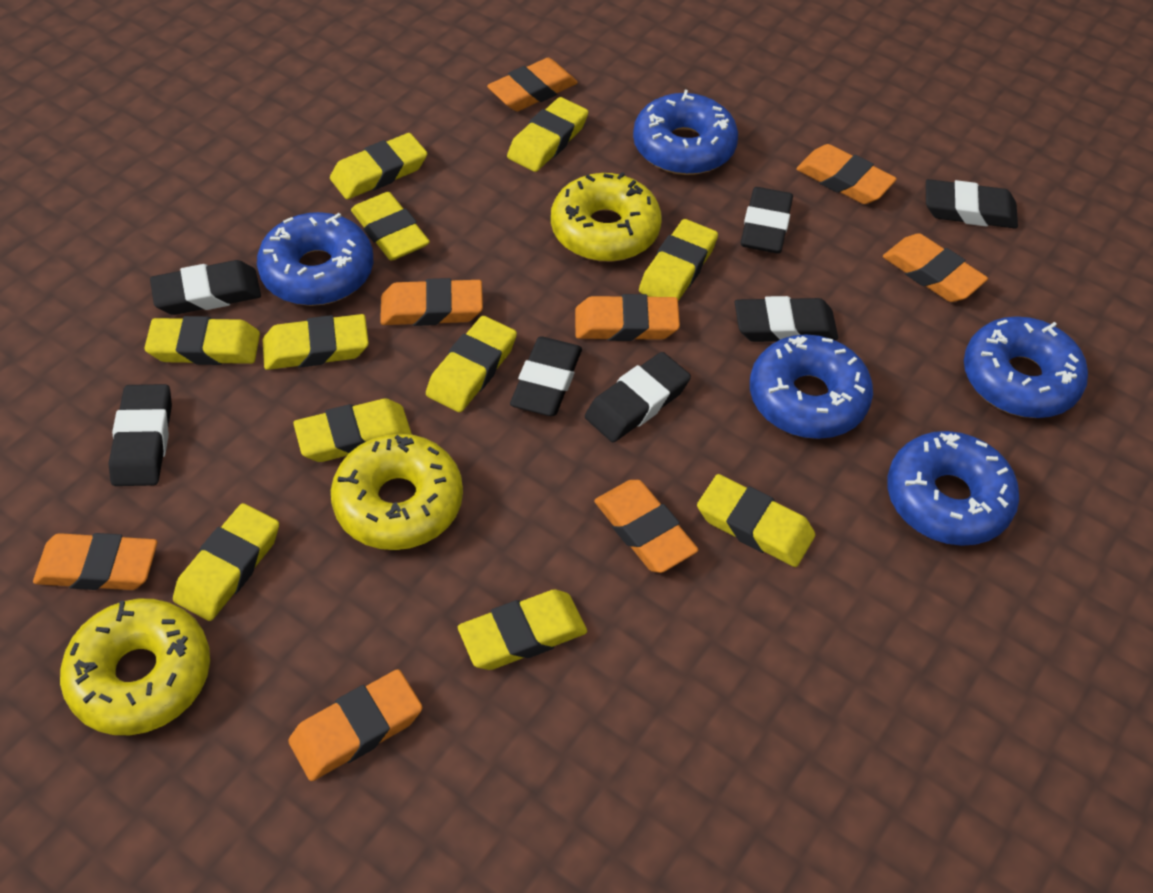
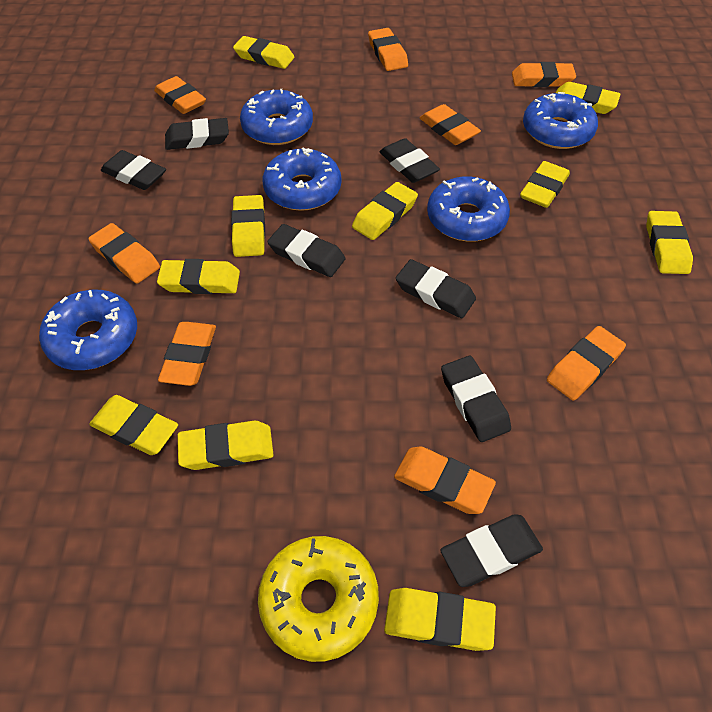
yellow donut: 3 -> 1
yellow eraser: 11 -> 10

